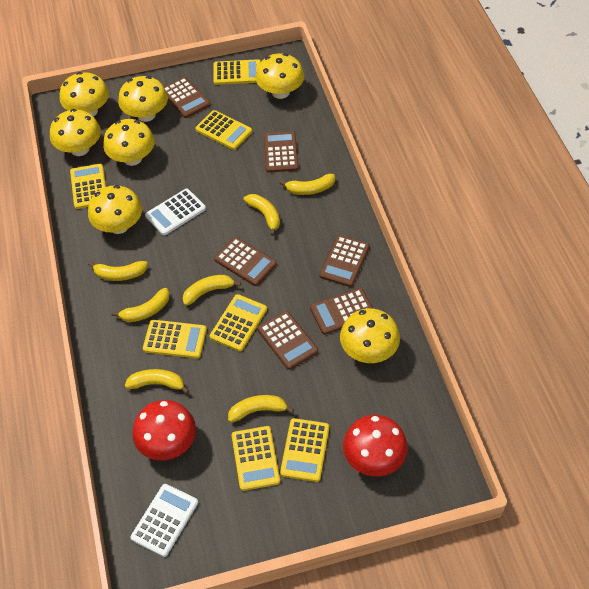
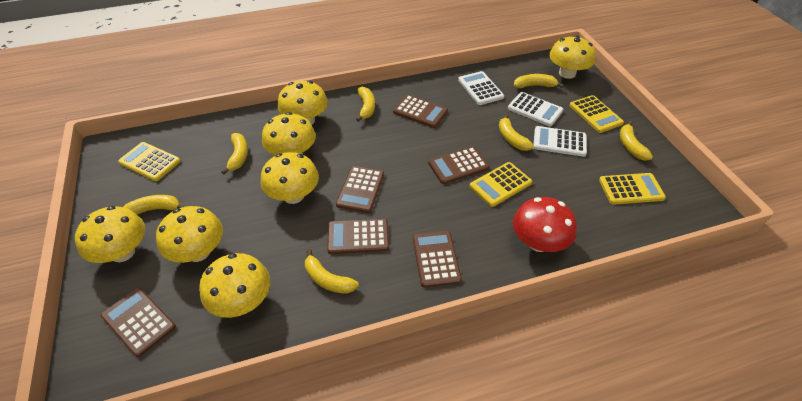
red mushroom: 2 -> 1
white calculator: 2 -> 3
yellow calculator: 7 -> 4

